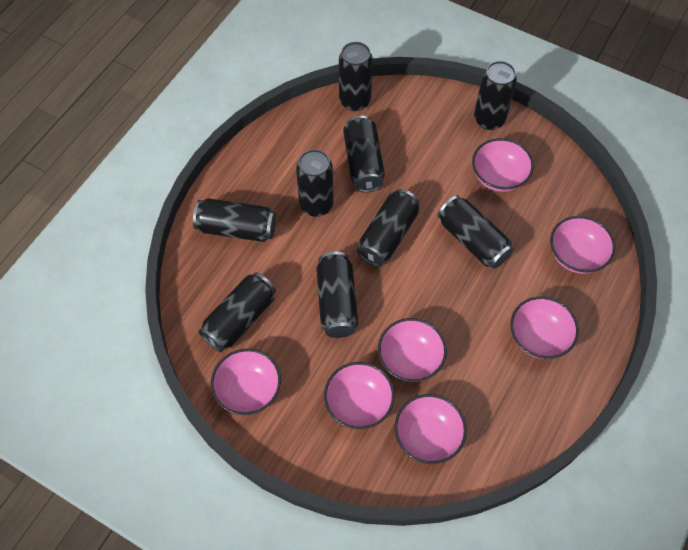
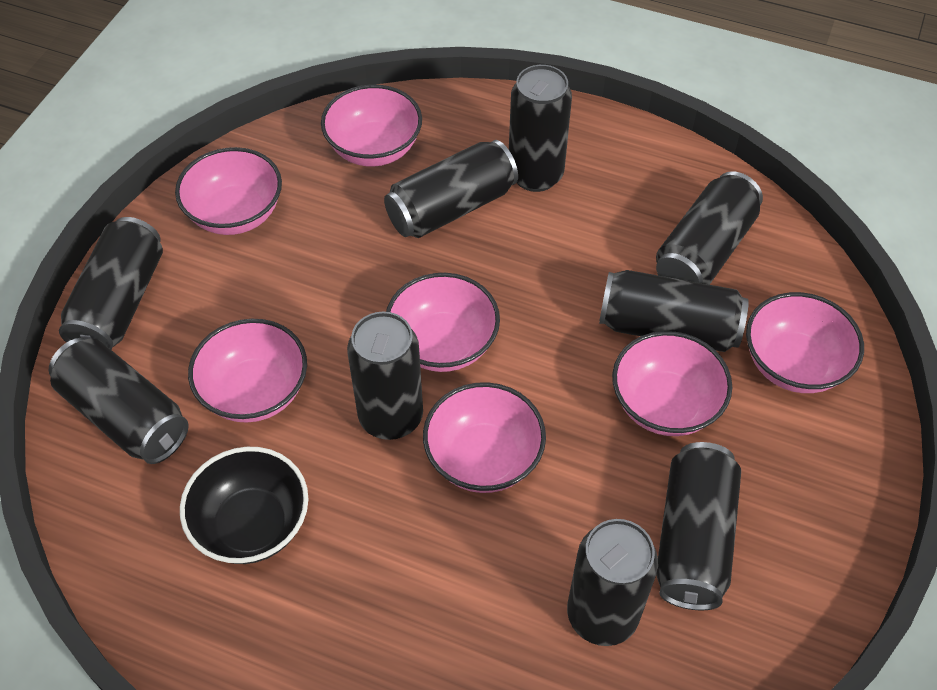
black bowl: 0 -> 1

